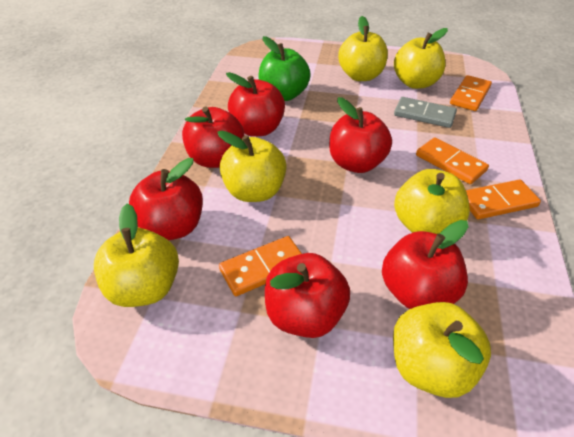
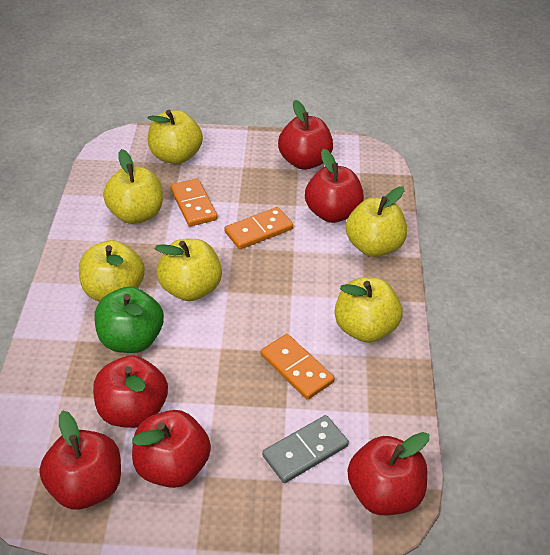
orange domino: 4 -> 3

